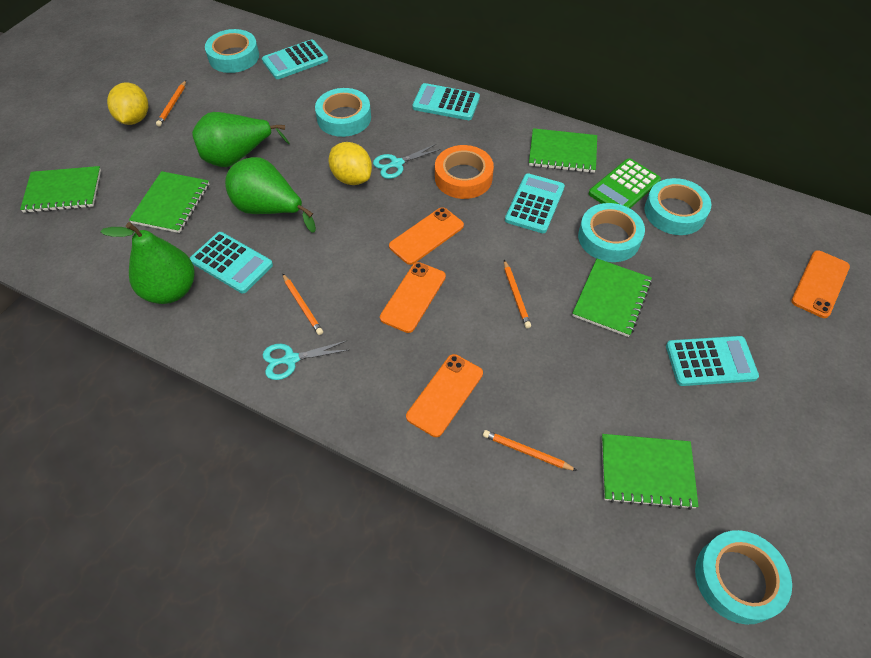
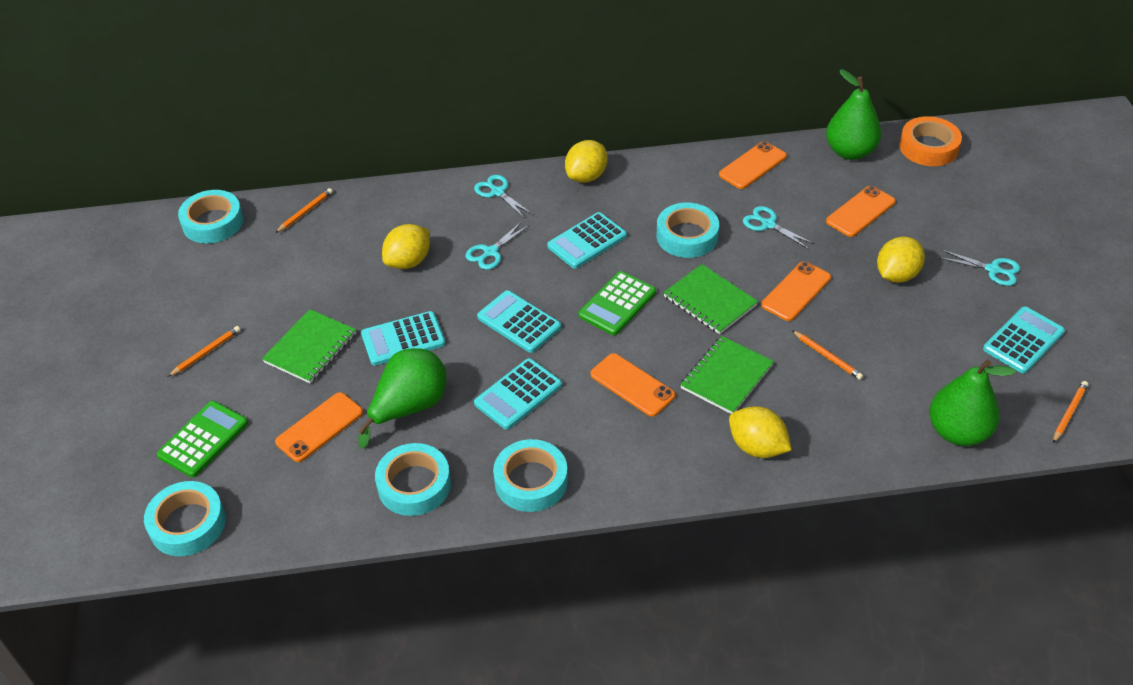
green calculator: 1 -> 2
green notebook: 5 -> 3
orange phone: 4 -> 5
turquoise scissors: 2 -> 4
yellow lemon: 2 -> 4

